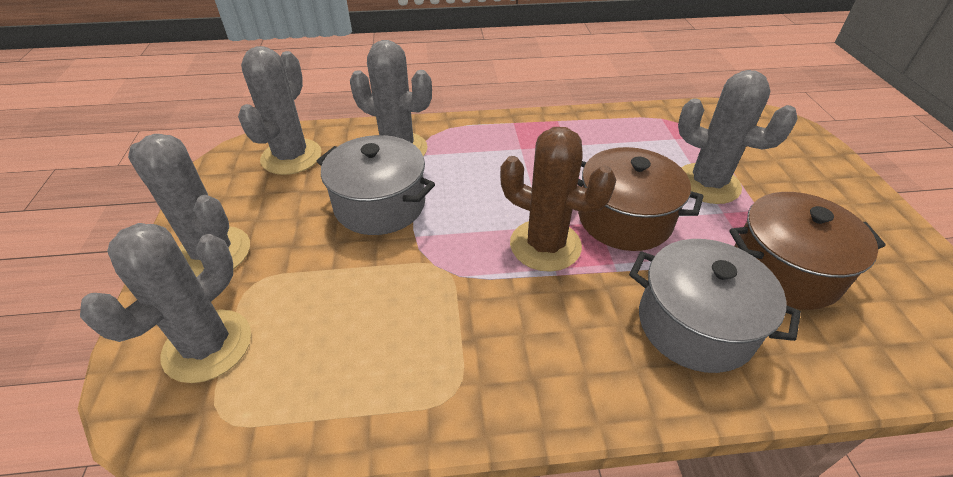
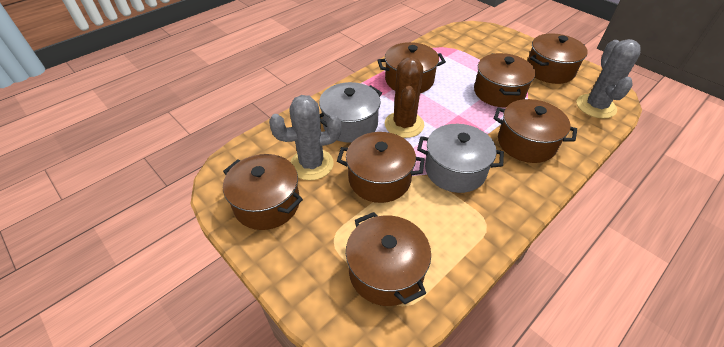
brown pot: 2 -> 7
grey cactus: 5 -> 2

